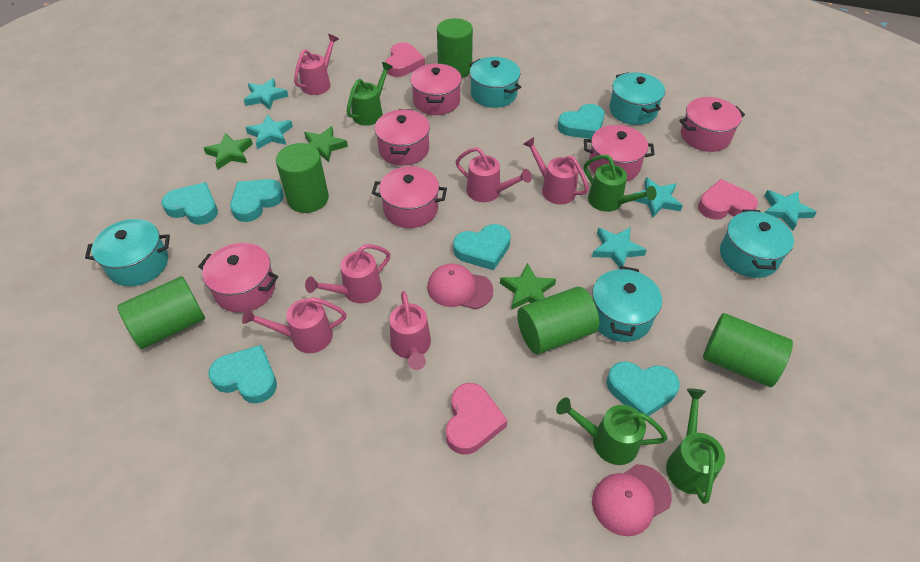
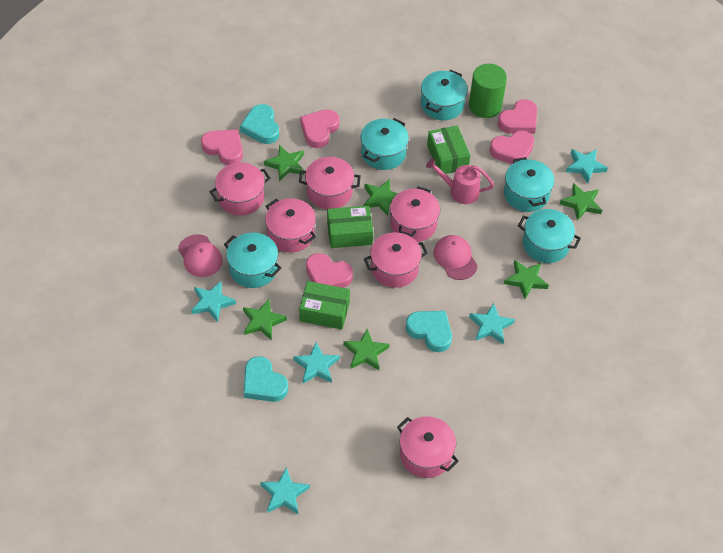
green box: 0 -> 3
green cylinder: 5 -> 1
green star: 3 -> 6
green watering can: 4 -> 0
pink heart: 3 -> 5
pink watering can: 6 -> 1
turquoise heart: 6 -> 3

